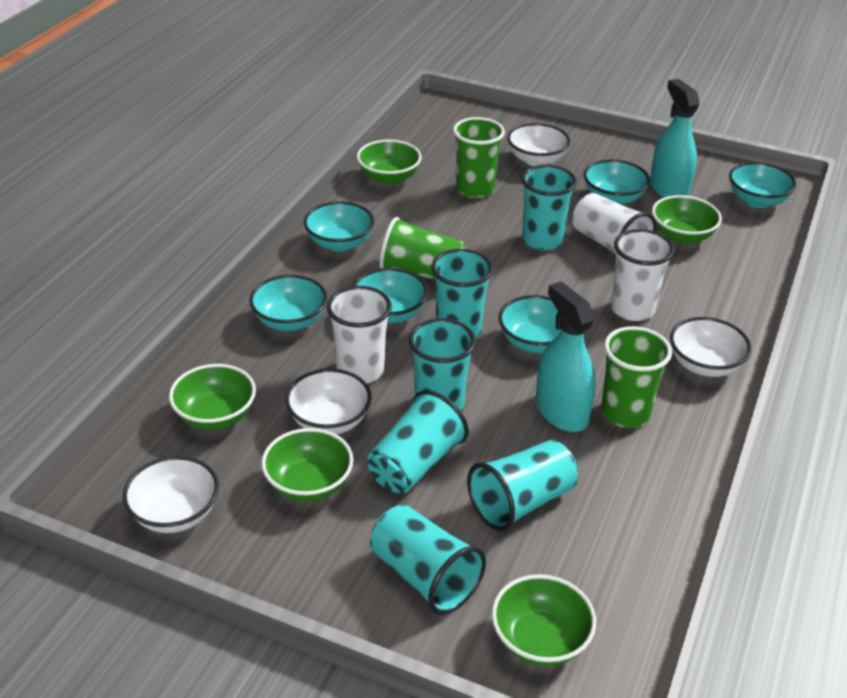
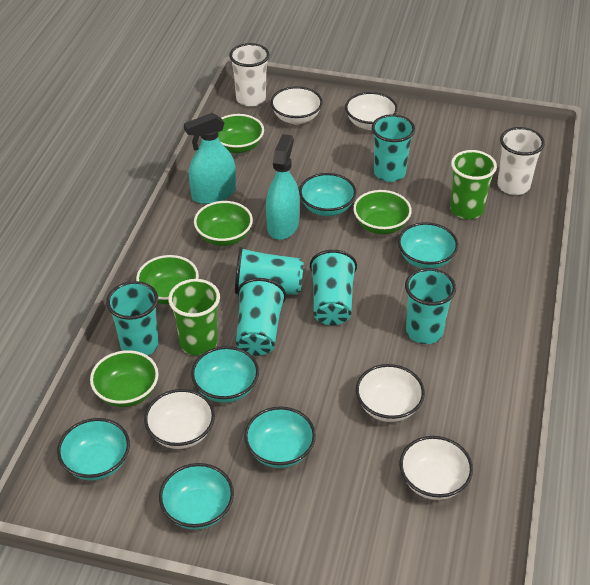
green cup: 3 -> 2
white bowl: 4 -> 5
white cup: 3 -> 2

